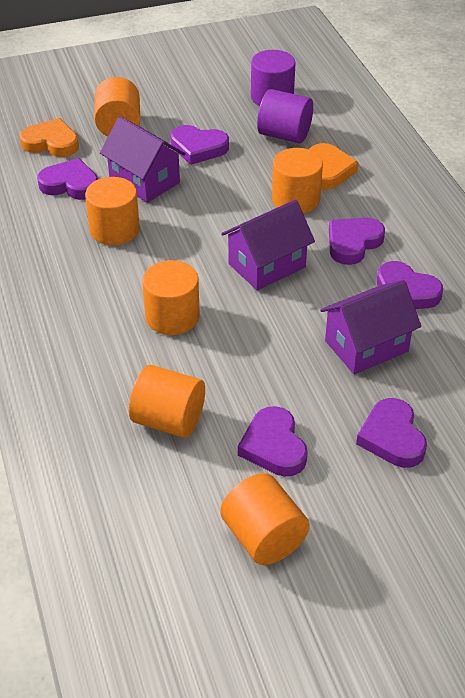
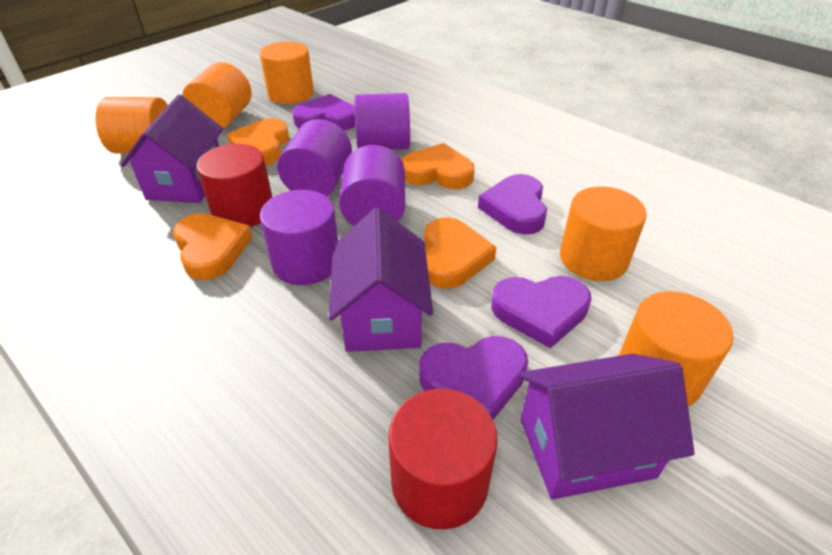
orange cylinder: 6 -> 5
orange heart: 2 -> 4
purple cylinder: 2 -> 4
purple heart: 6 -> 4
red cylinder: 0 -> 2

